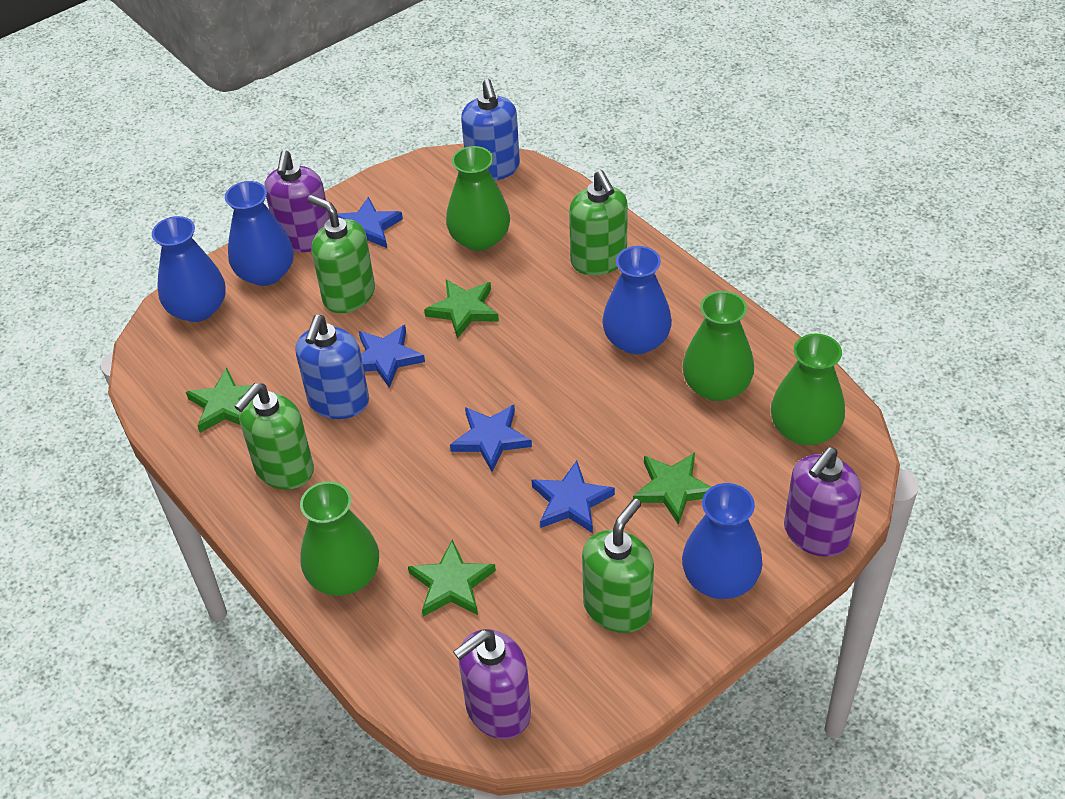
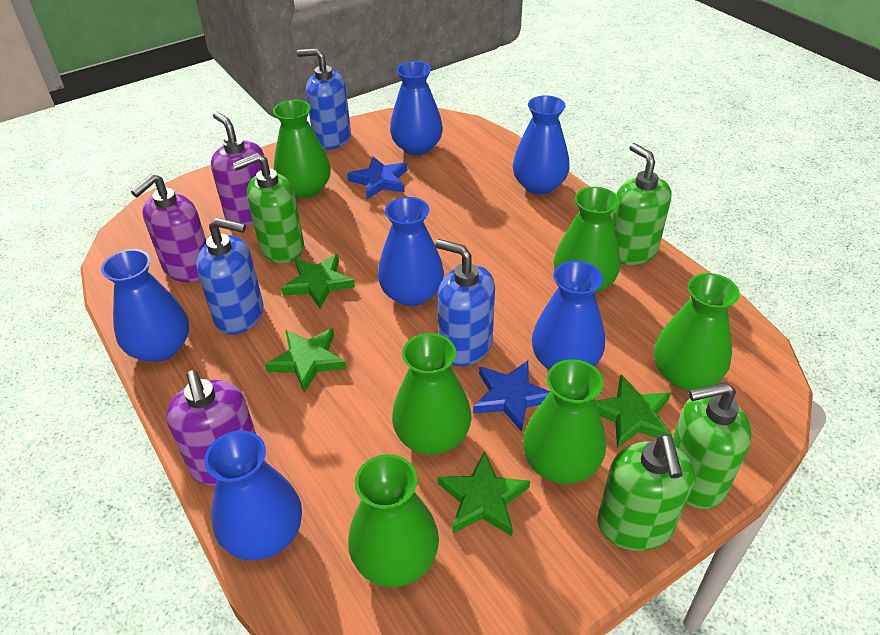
blue soap dispenser: 2 -> 3
blue star: 4 -> 2
blue vase: 4 -> 6
green vase: 4 -> 6

